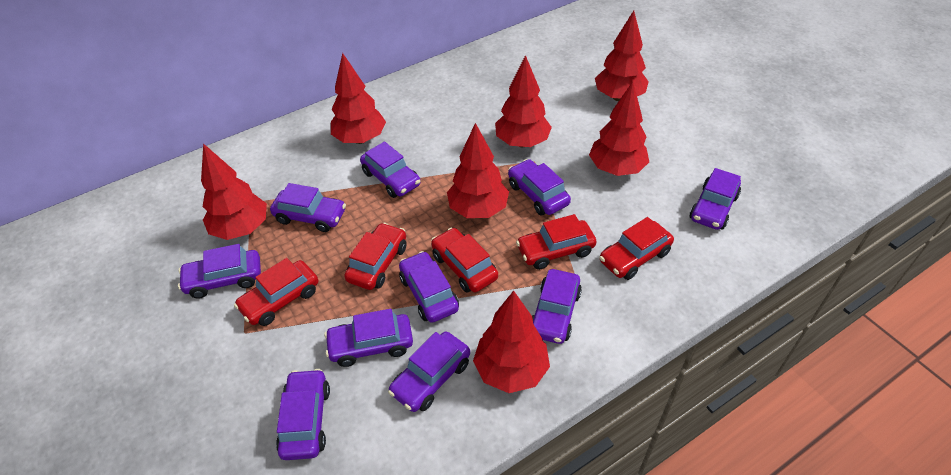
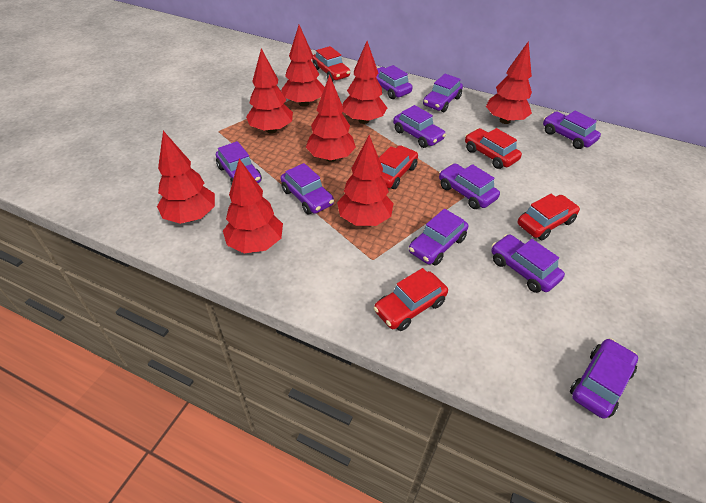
red tree: 7 -> 8

